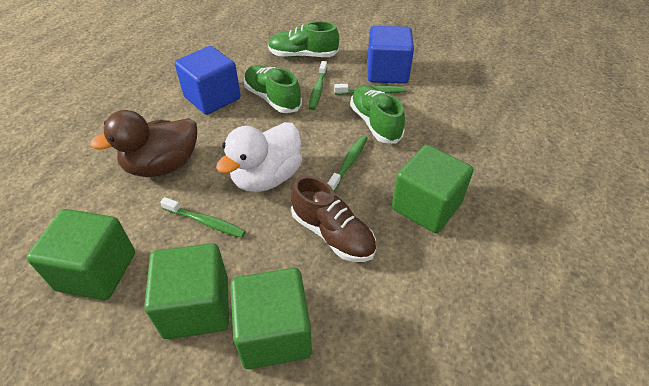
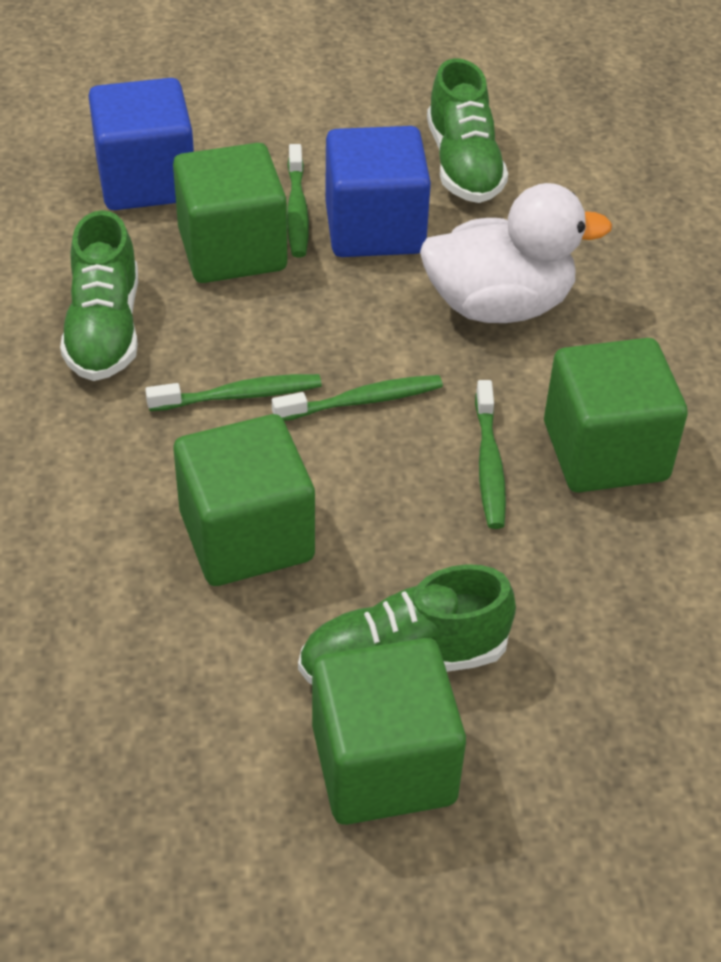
brown duck: 1 -> 0
brown shoe: 1 -> 0

